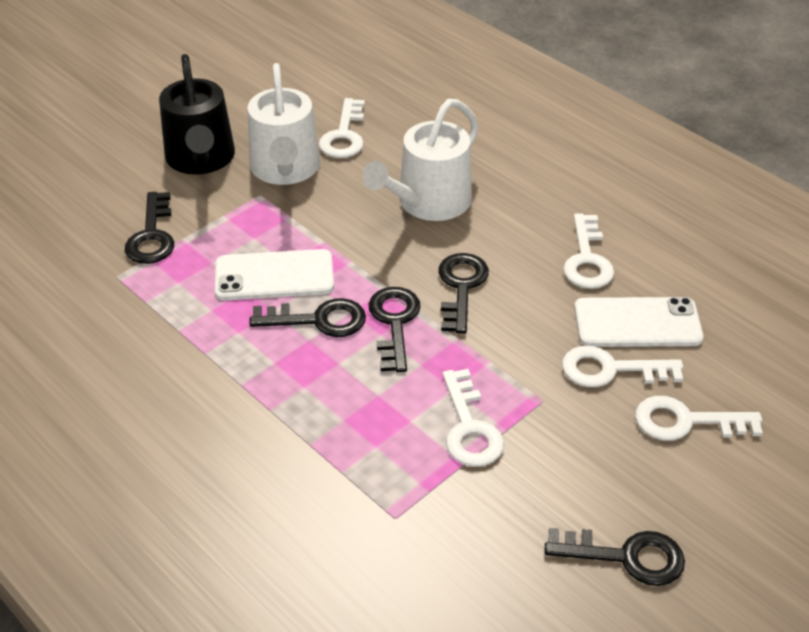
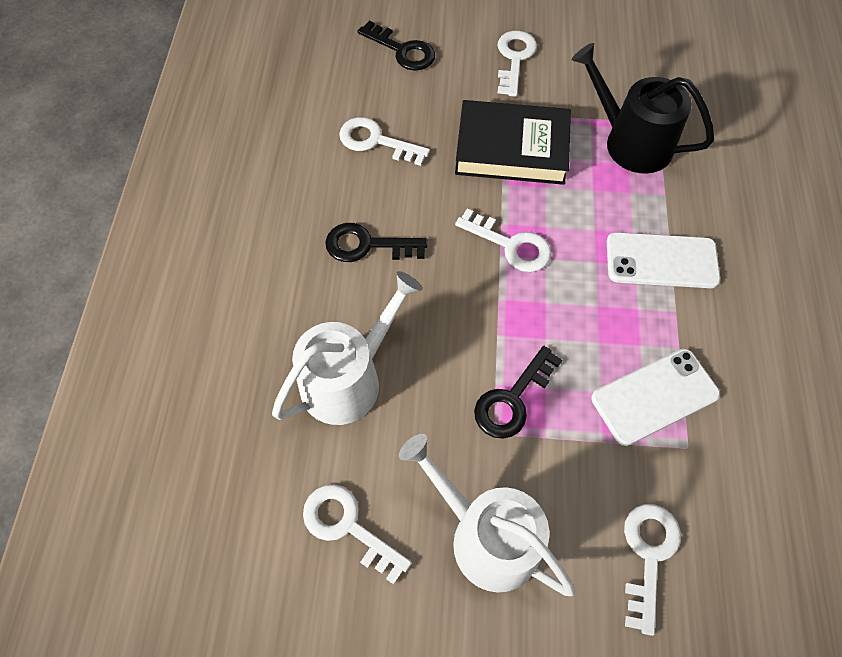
black book: 0 -> 1
black key: 5 -> 3

